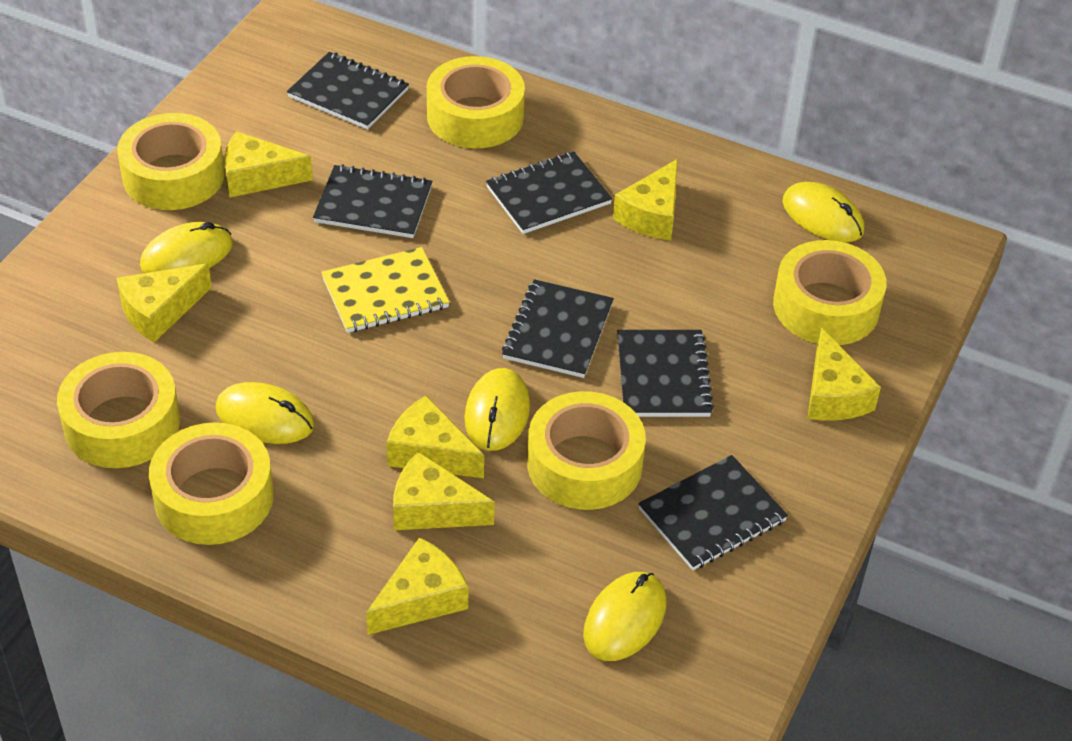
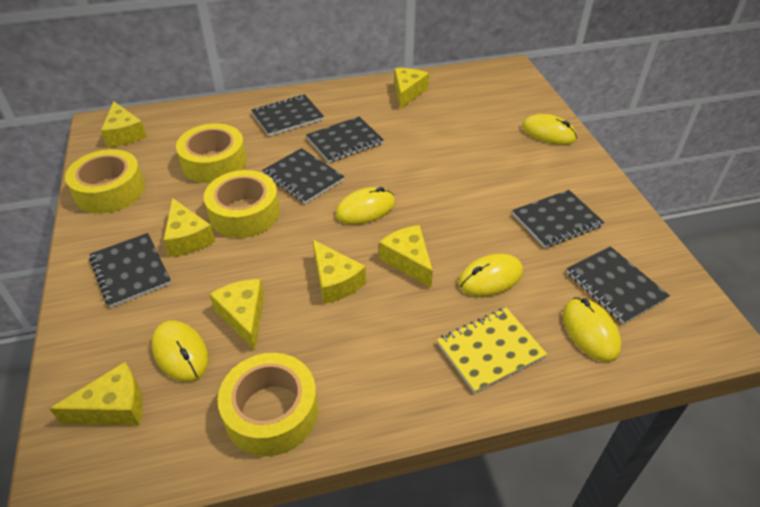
yellow tape: 6 -> 4

